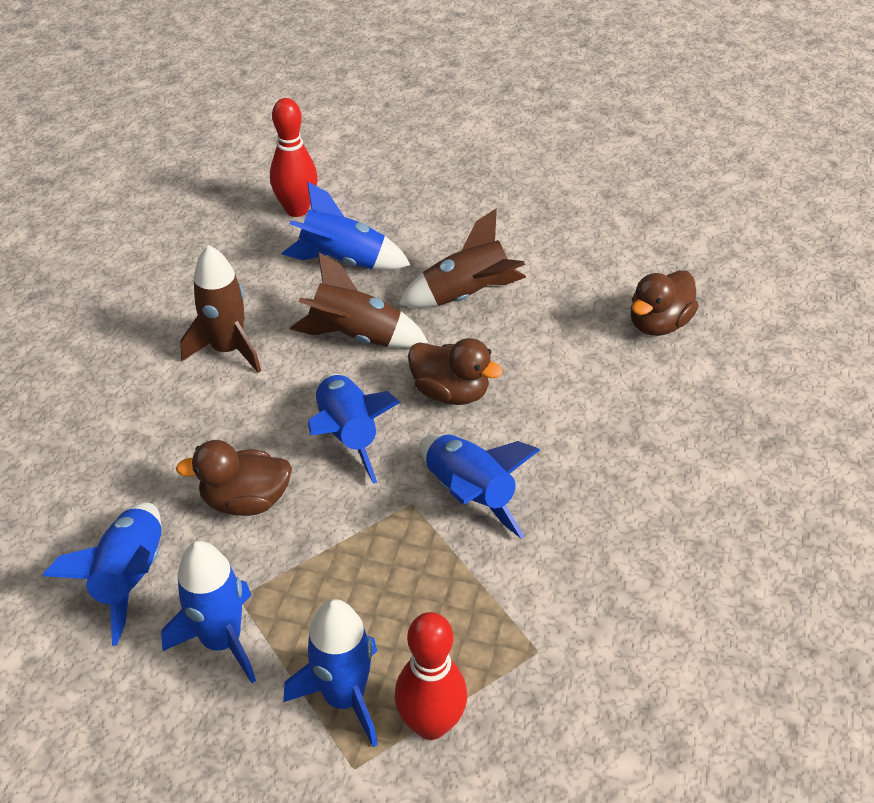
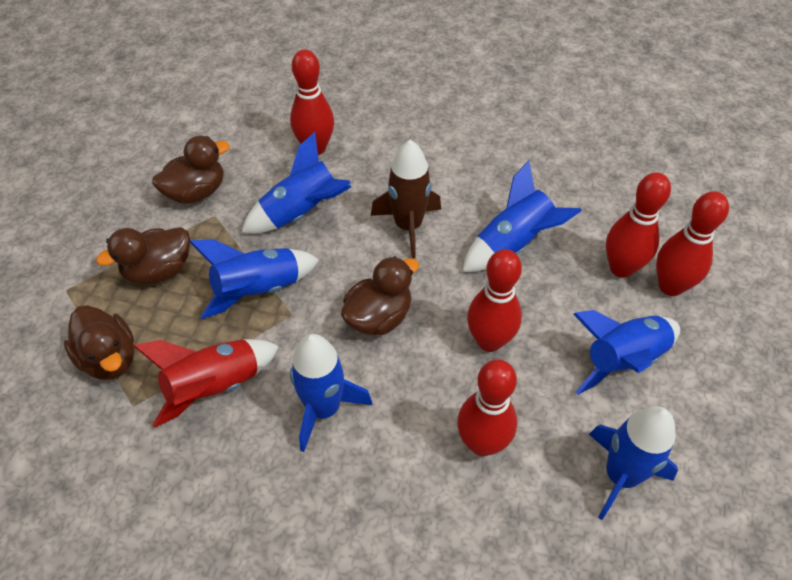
brown duck: 3 -> 4
brown rocket: 3 -> 1
red bowling pin: 2 -> 5
red rocket: 0 -> 1

